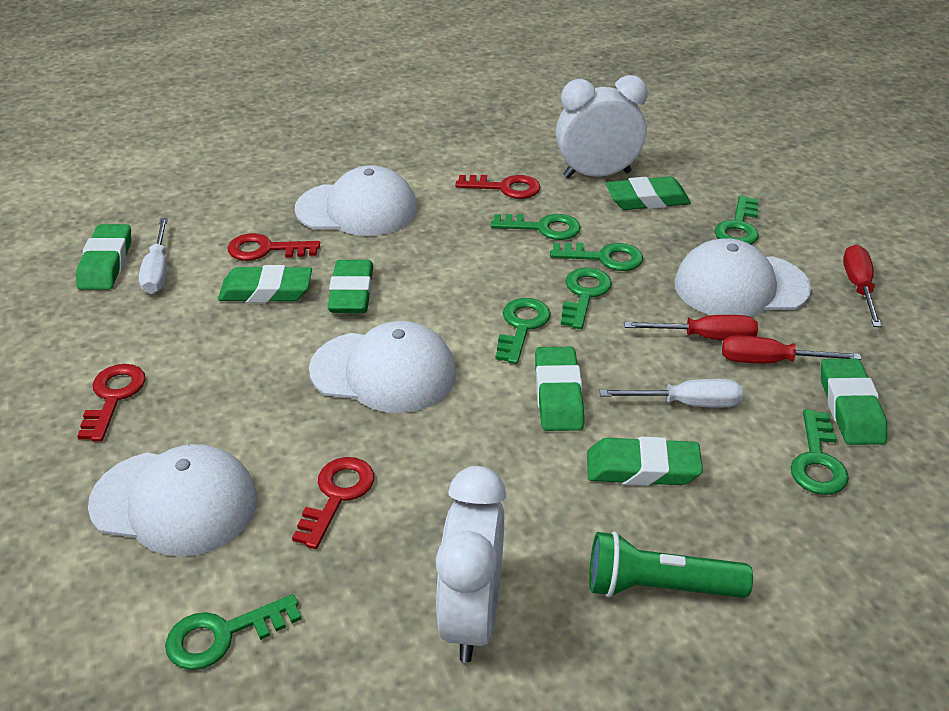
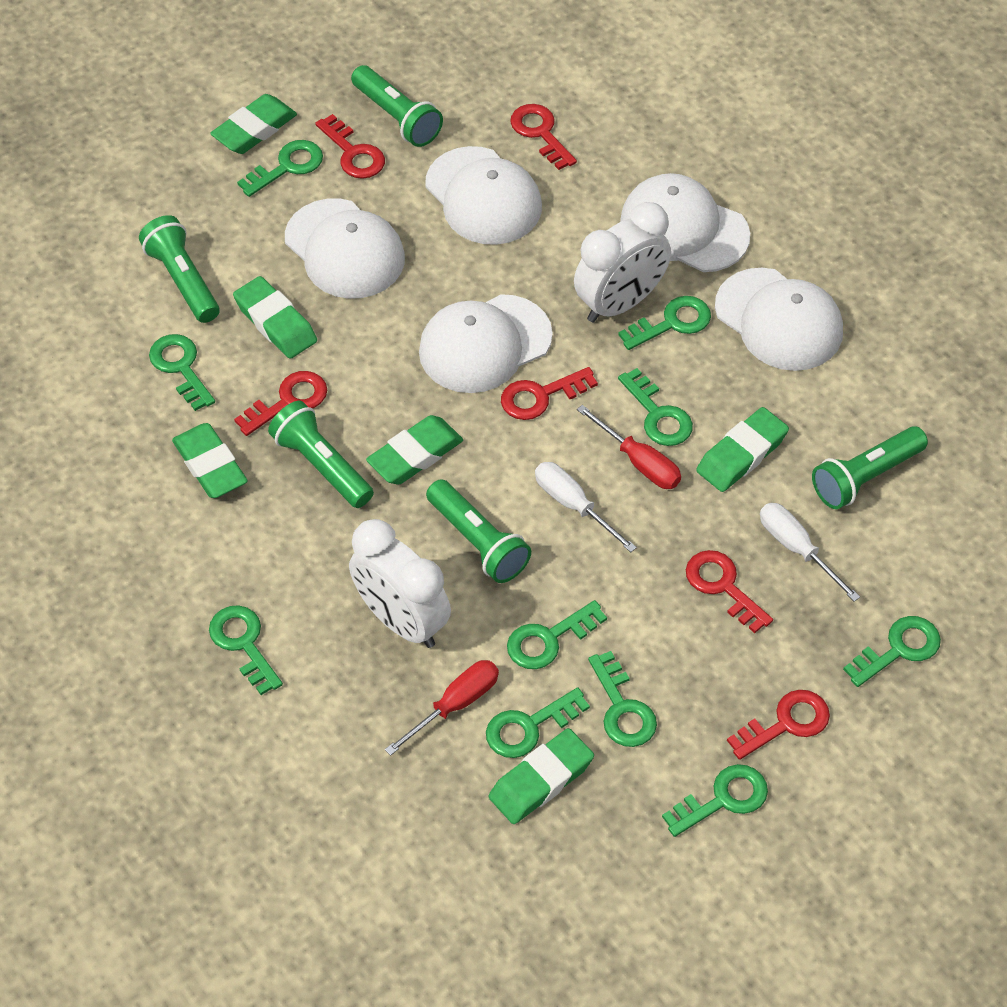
green eraser: 7 -> 6
green flashlight: 1 -> 5
green key: 7 -> 10
red key: 4 -> 6
red screwdriver: 3 -> 2
white cap: 4 -> 5

